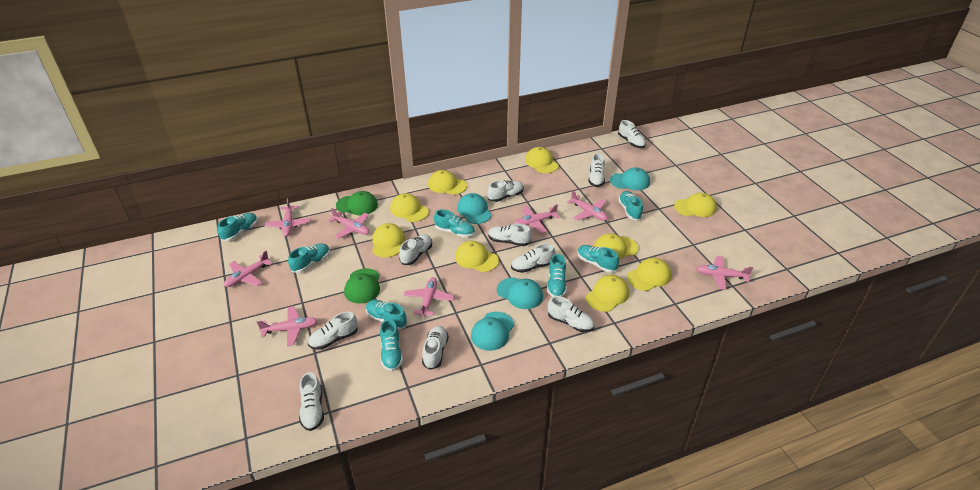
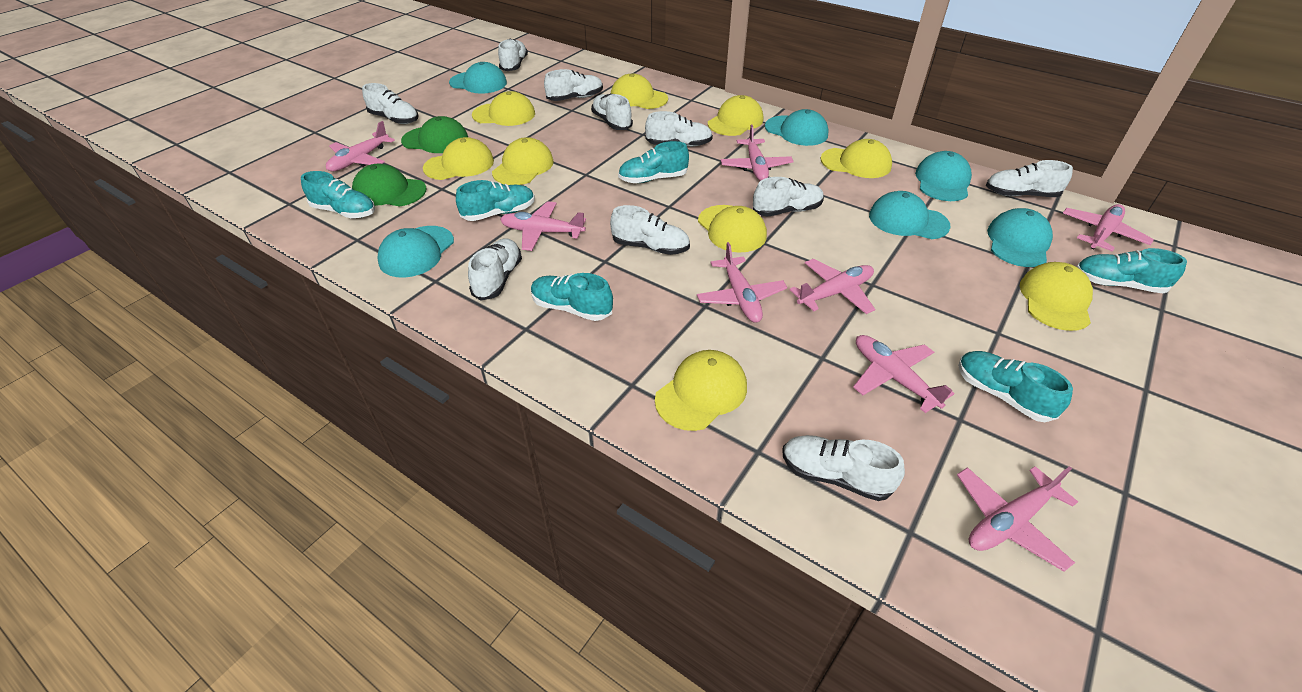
turquoise cap: 4 -> 6
turquoise shoe: 8 -> 6

